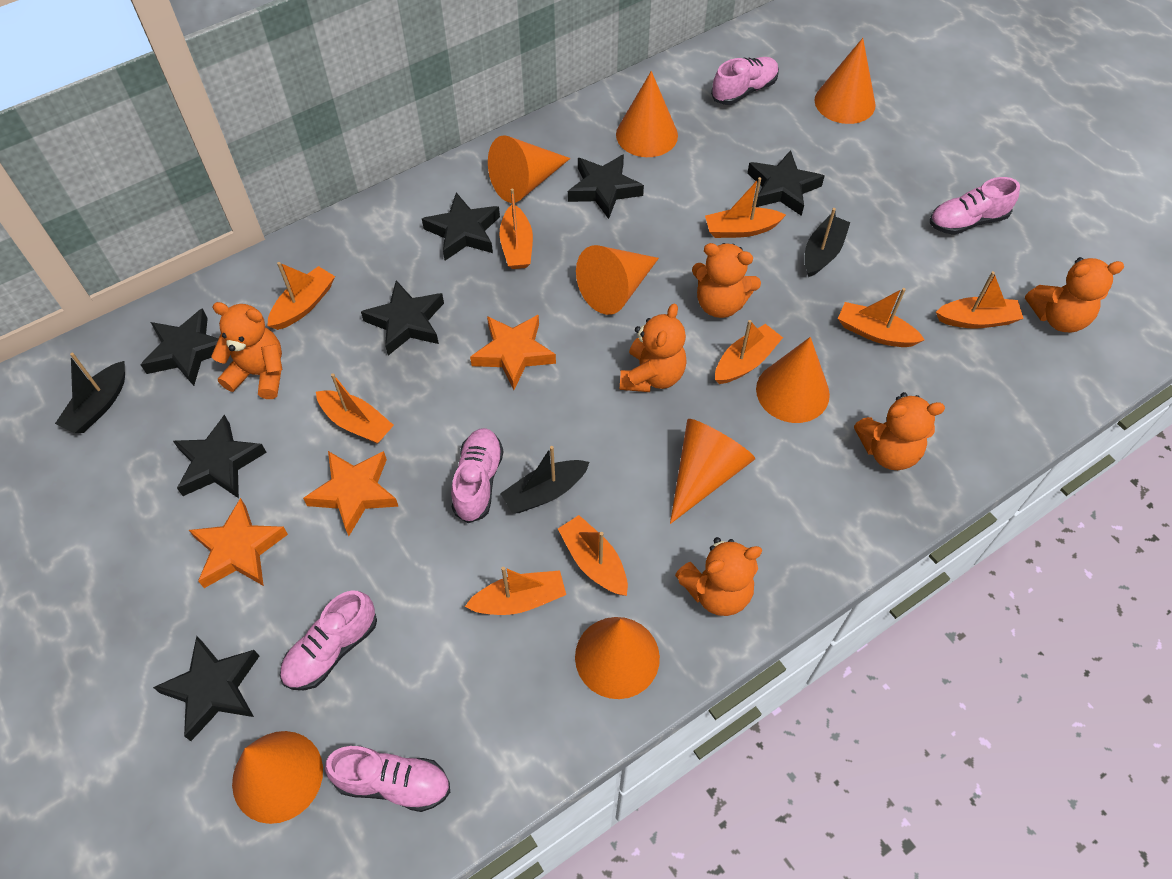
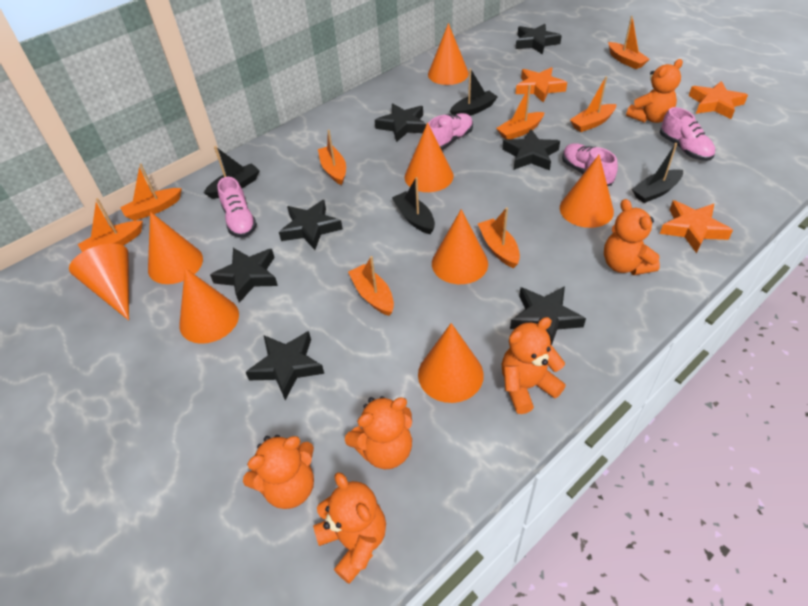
black boat: 3 -> 4
orange boat: 9 -> 8
pink shoe: 5 -> 4

